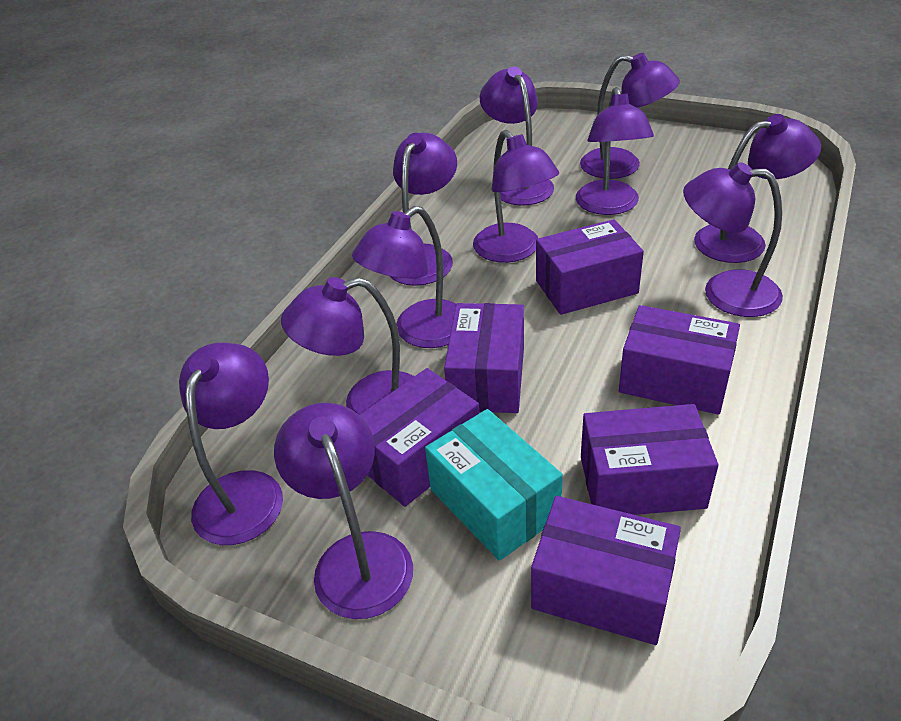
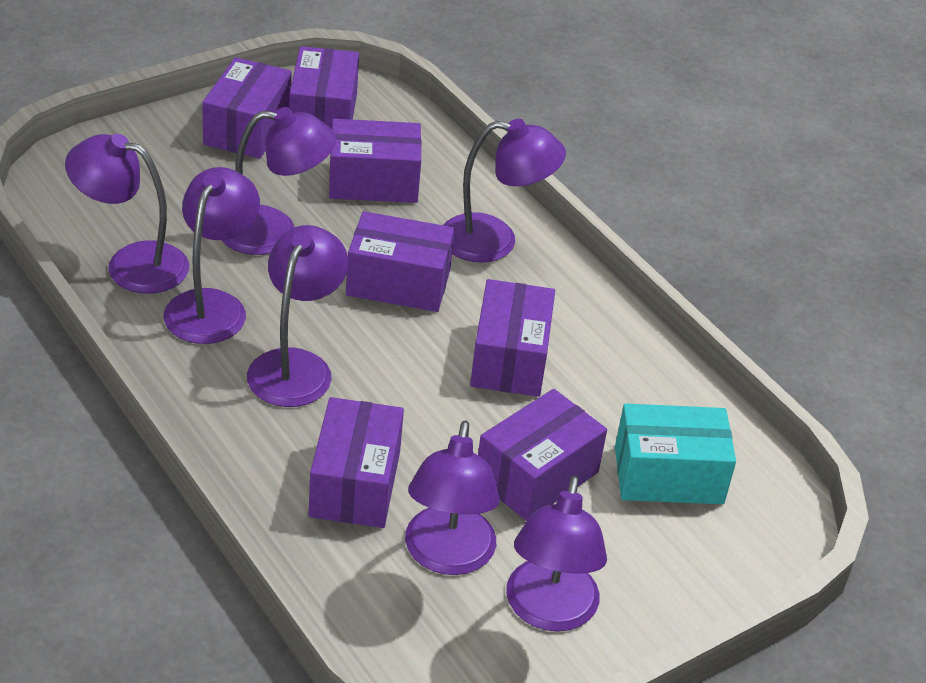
purple box: 6 -> 7
purple lamp: 11 -> 7

